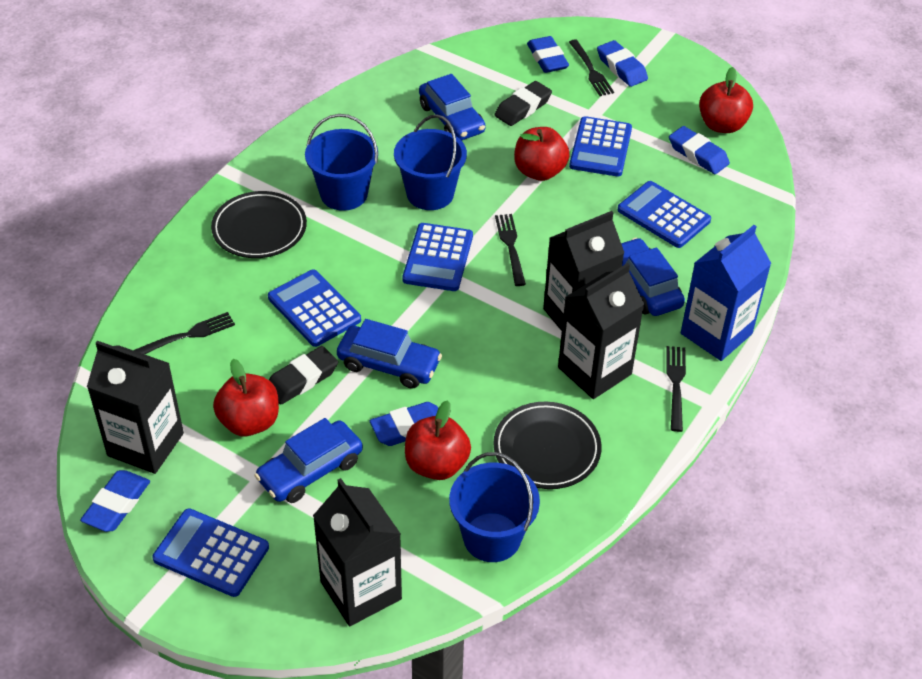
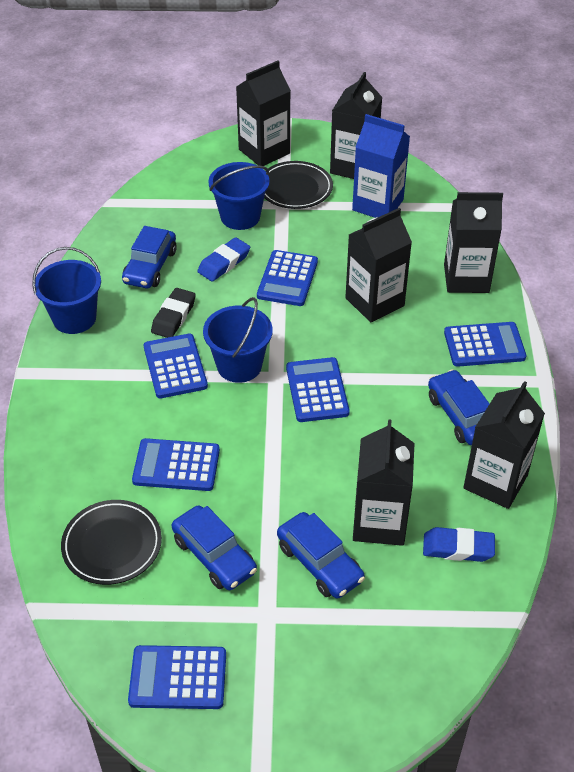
black carton: 4 -> 6
black eraser: 2 -> 1
black fork: 4 -> 0
blue calculator: 5 -> 6
blue eraser: 5 -> 2
red apple: 4 -> 0

